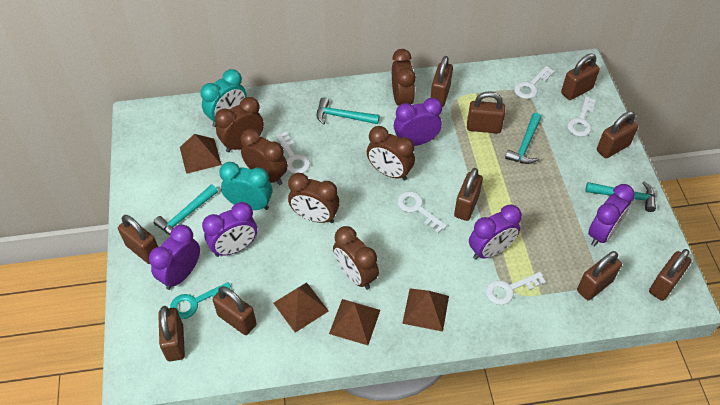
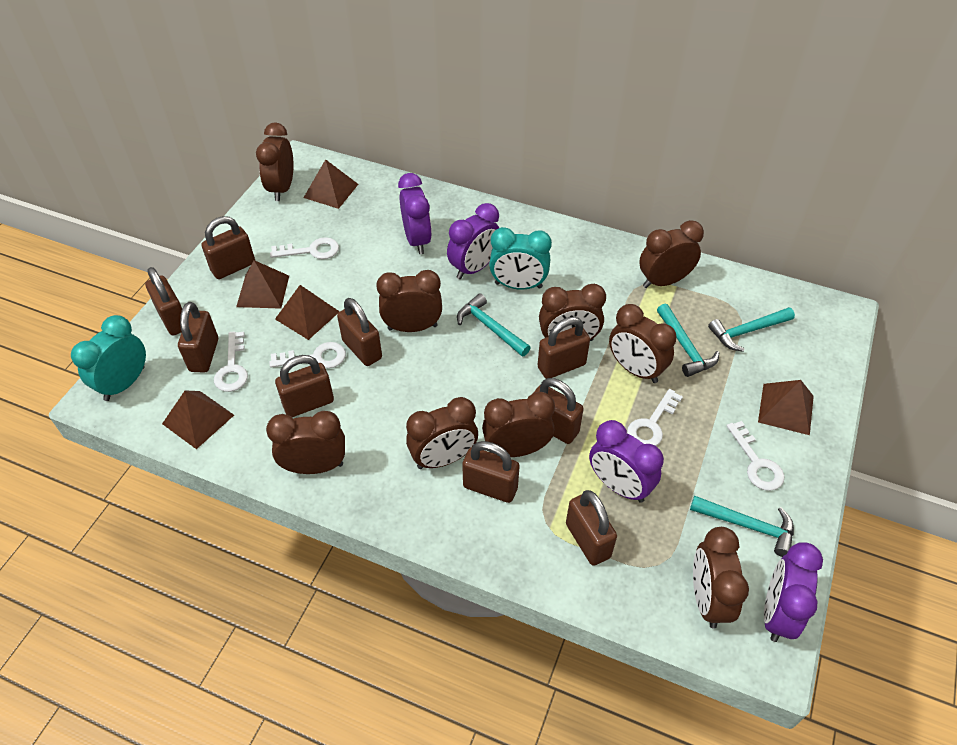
brown clock: 6 -> 9
brown padlock: 10 -> 9
brown pyramid: 4 -> 5
purple clock: 5 -> 4
turquoise key: 1 -> 0

